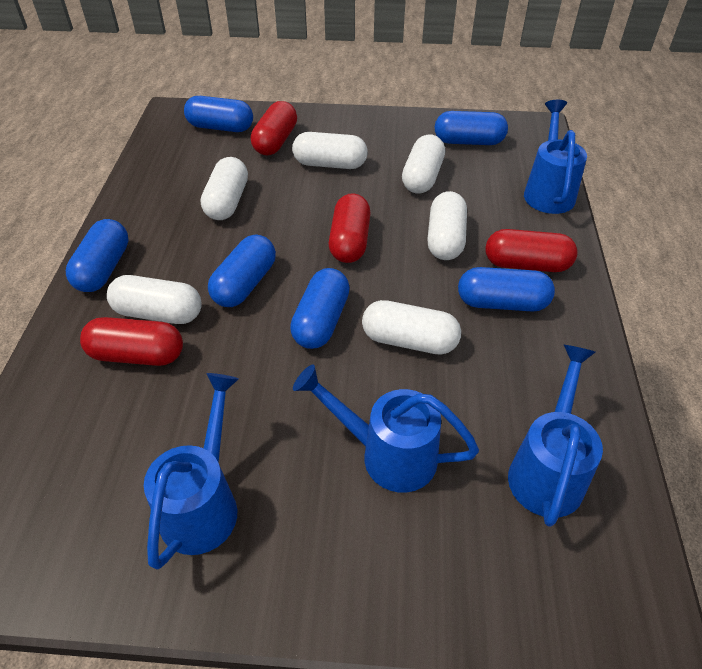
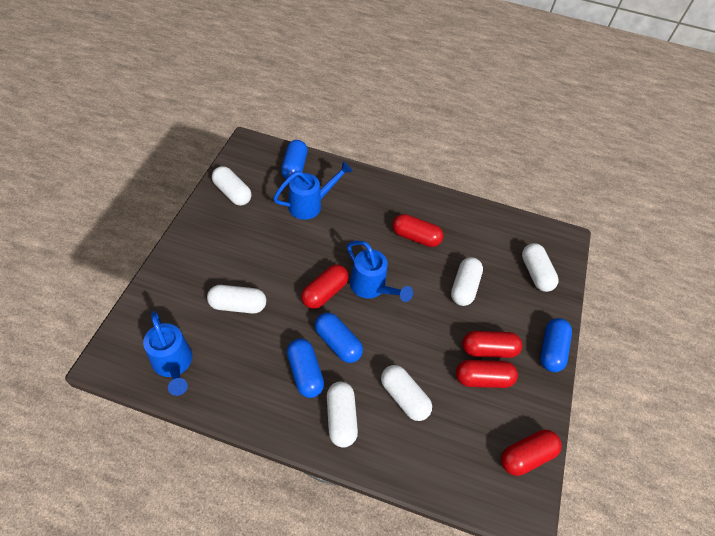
blue capsule: 6 -> 4
blue watering can: 4 -> 3
red capsule: 4 -> 5

